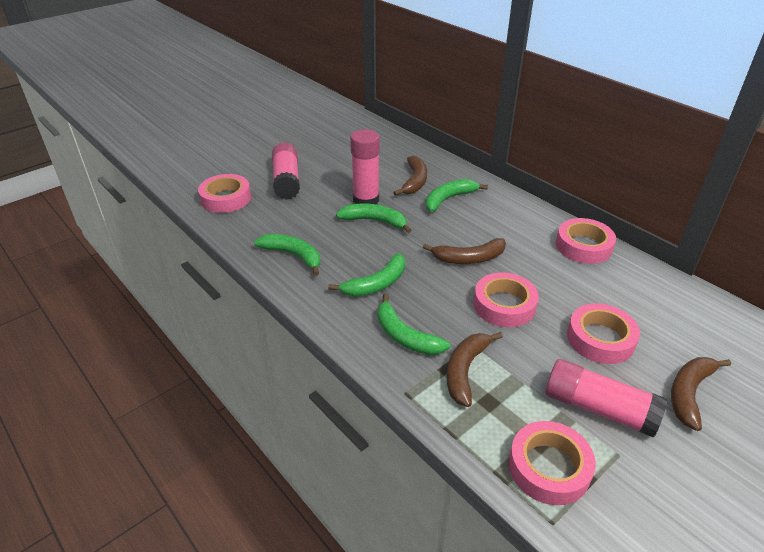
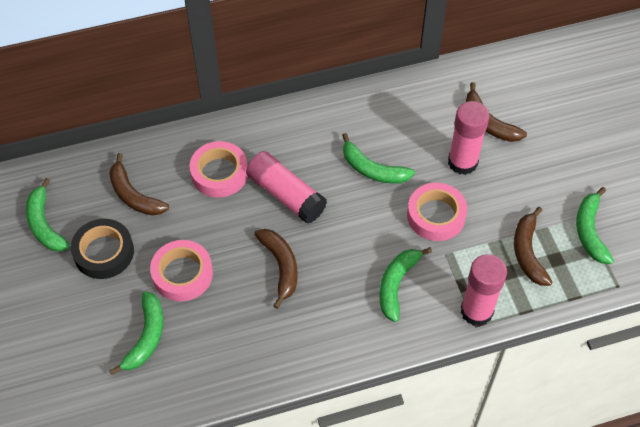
black tape: 0 -> 1
pink tape: 5 -> 3

